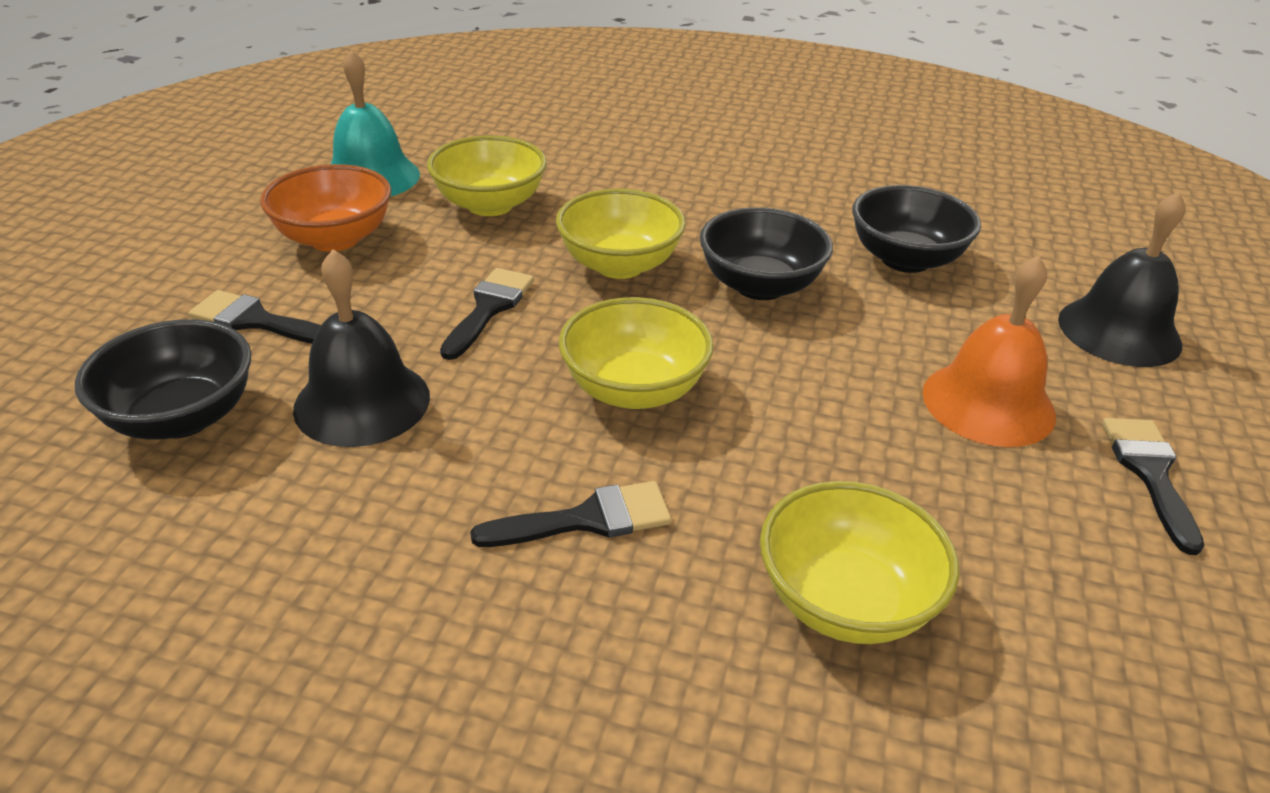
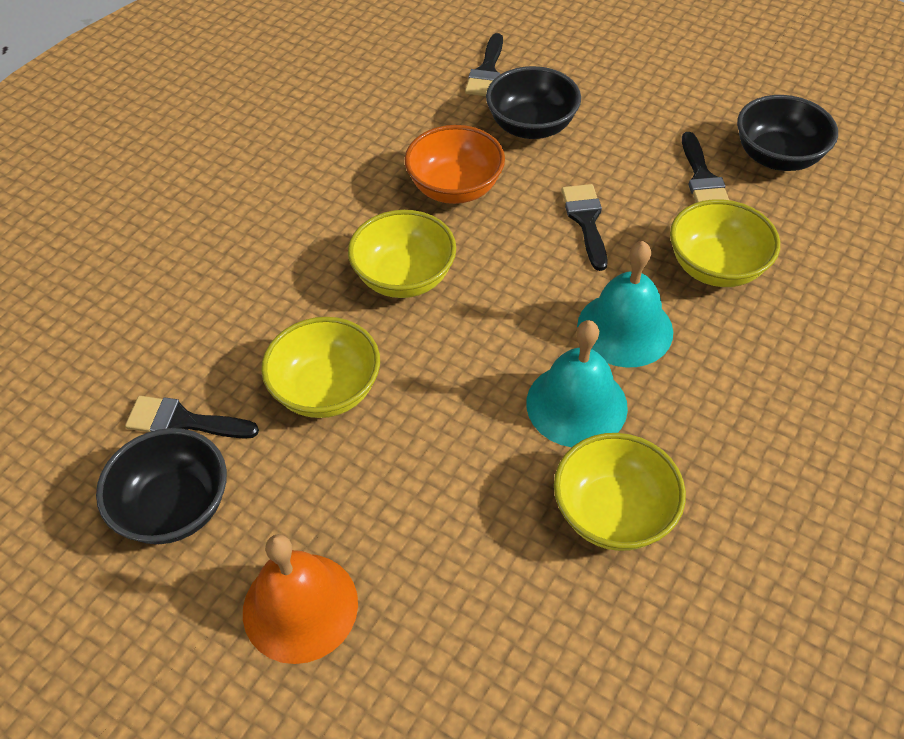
black bell: 2 -> 0
turquoise bell: 1 -> 2

